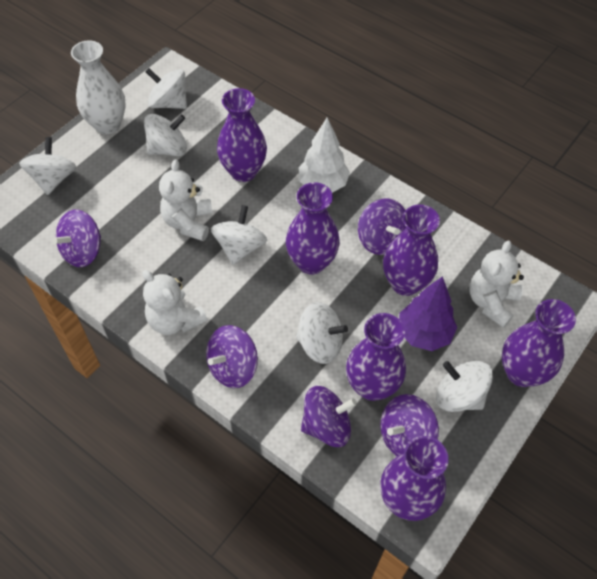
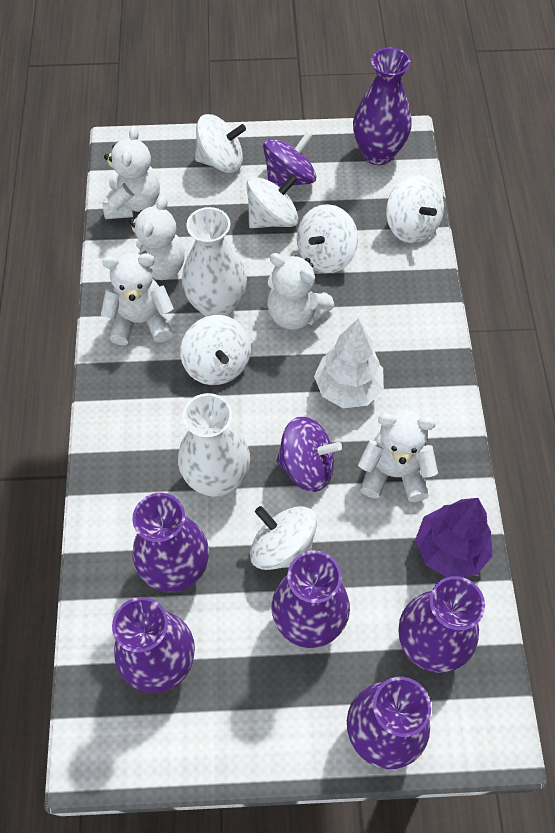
purple spinning top: 5 -> 2
white teddy bear: 3 -> 5
white vase: 1 -> 2

